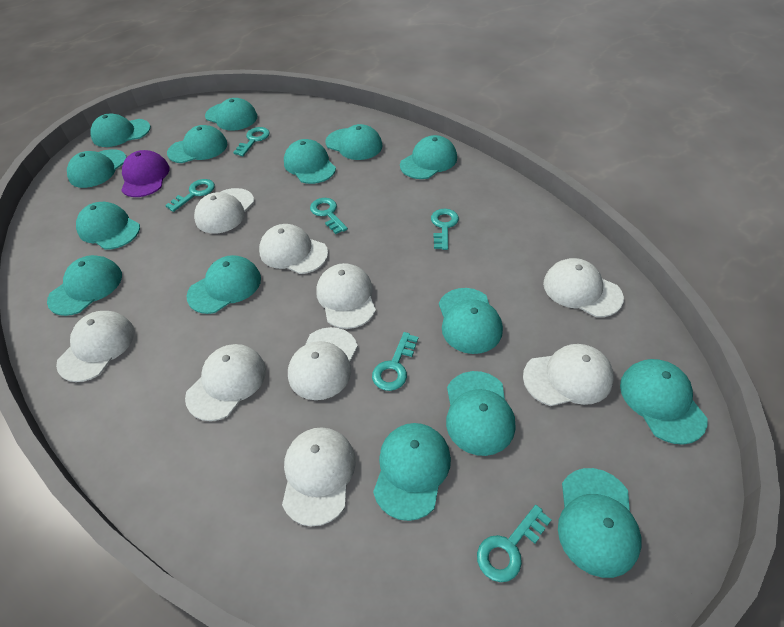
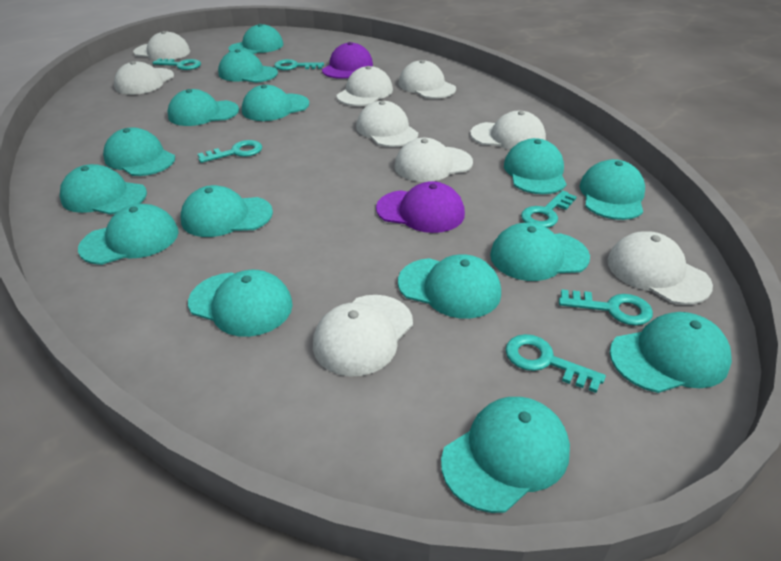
purple cap: 1 -> 2

